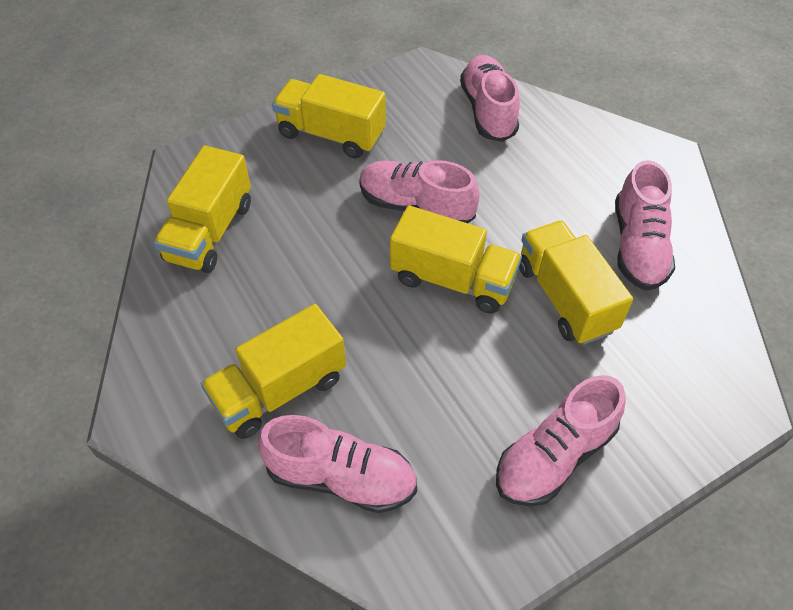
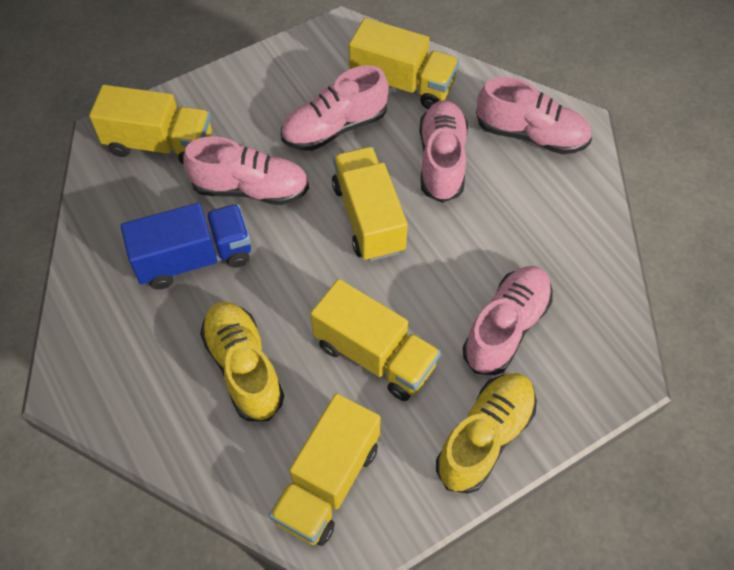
blue truck: 0 -> 1
yellow shoe: 0 -> 2

